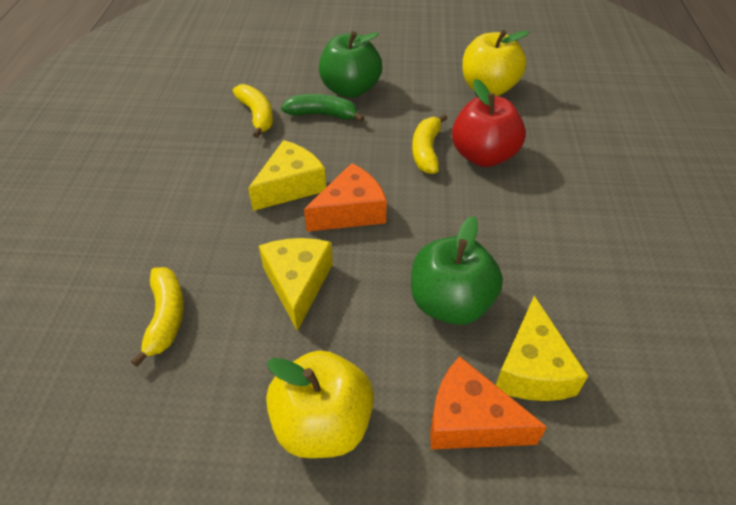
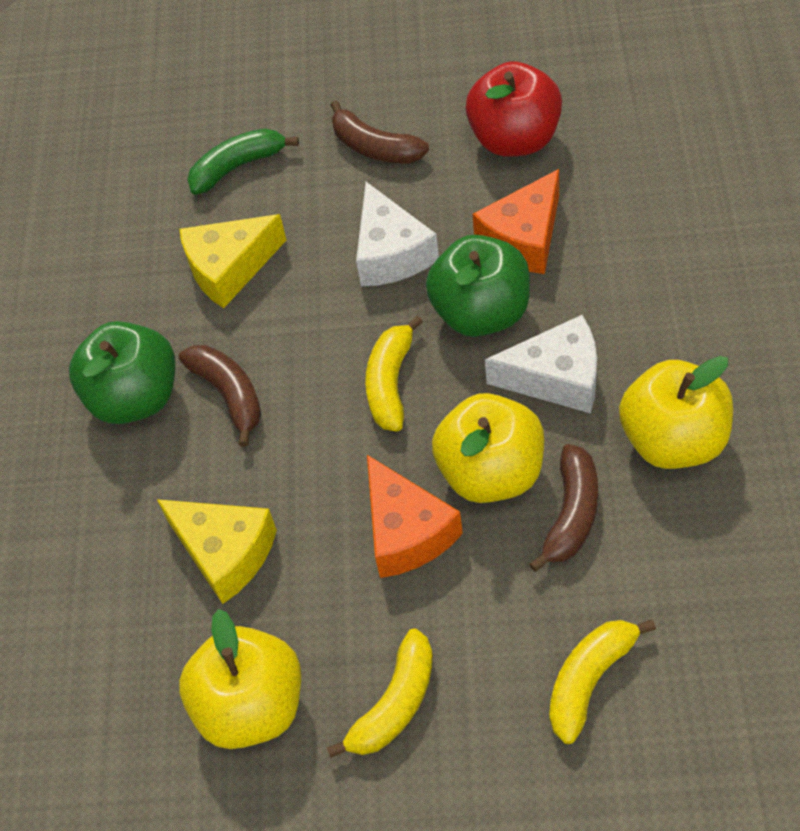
brown banana: 0 -> 3
white cheese: 0 -> 2
yellow apple: 2 -> 3
yellow cheese: 3 -> 2

